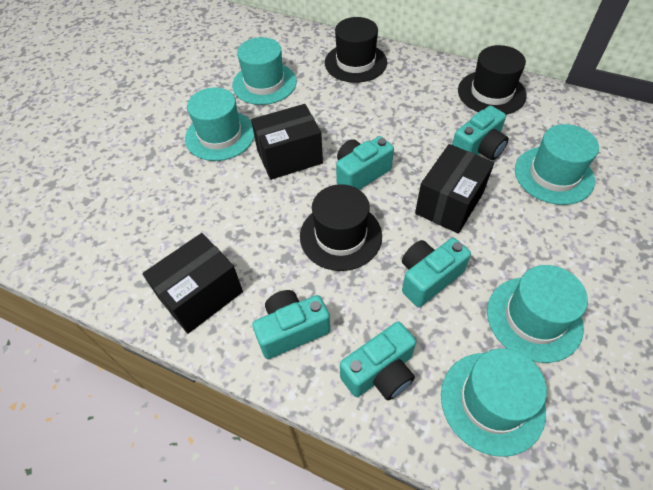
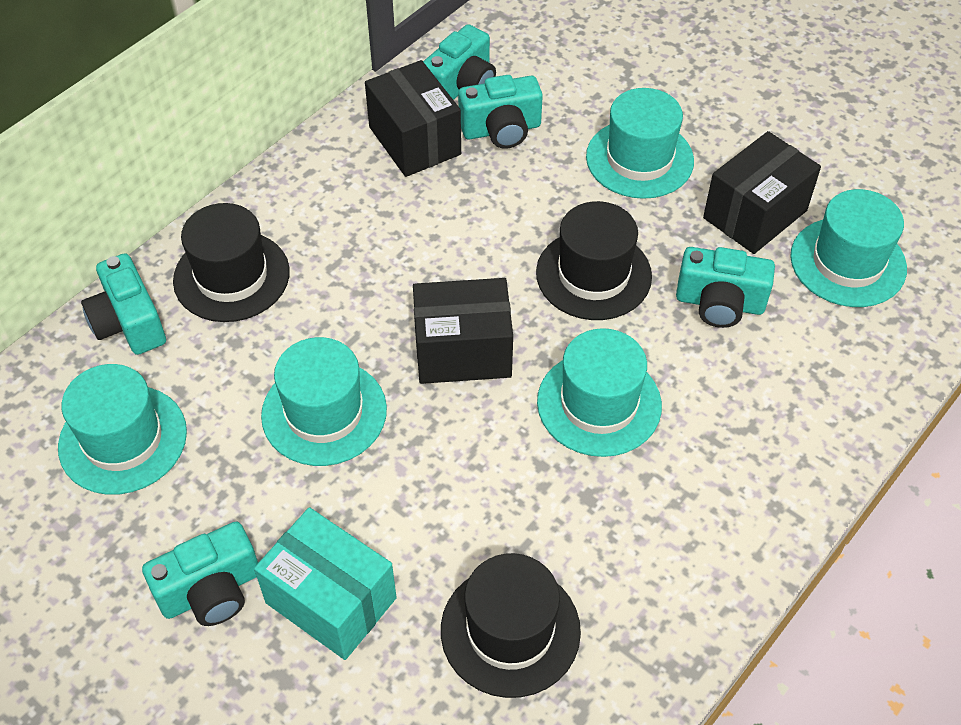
turquoise box: 0 -> 1

